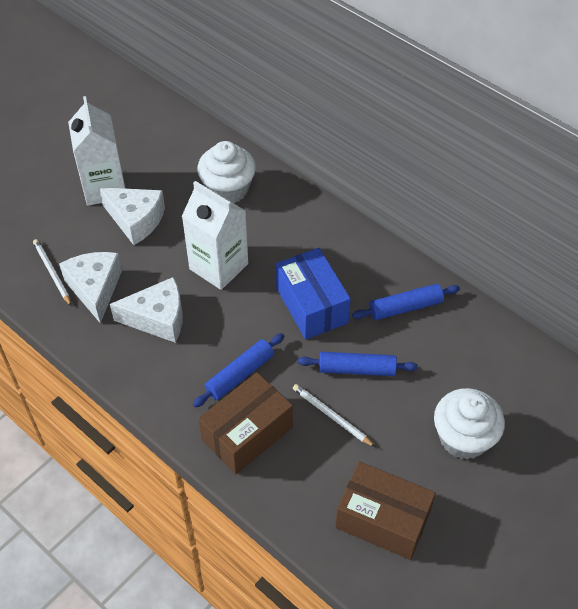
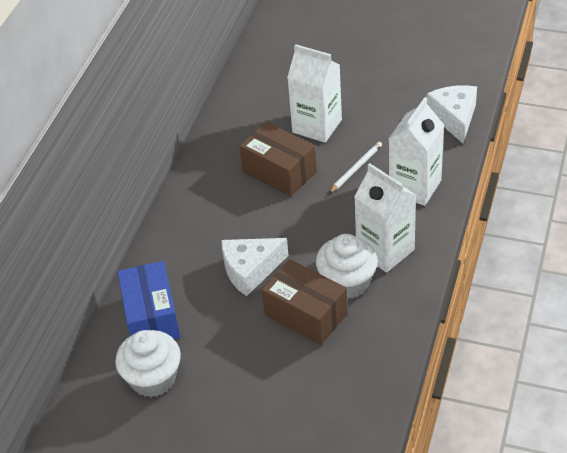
blue rolling pin: 3 -> 0
white carton: 2 -> 3
white cheese: 3 -> 2
white pencil: 2 -> 1

